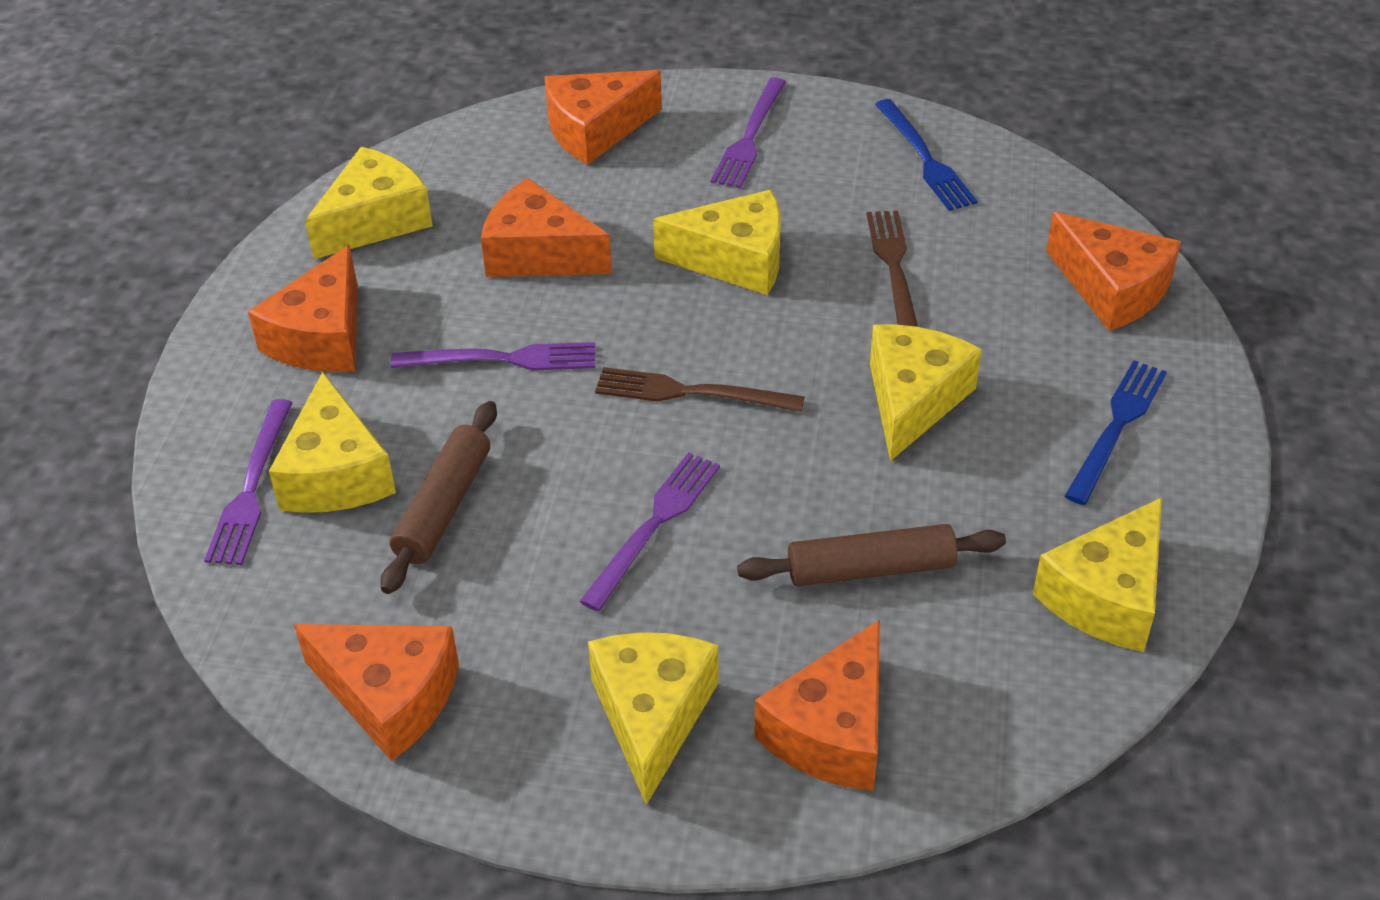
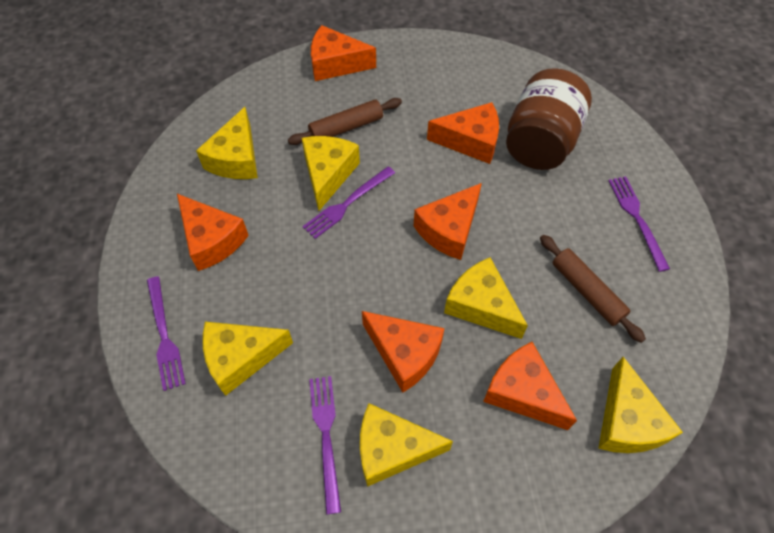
blue fork: 2 -> 0
brown fork: 2 -> 0
brown jar: 0 -> 1

